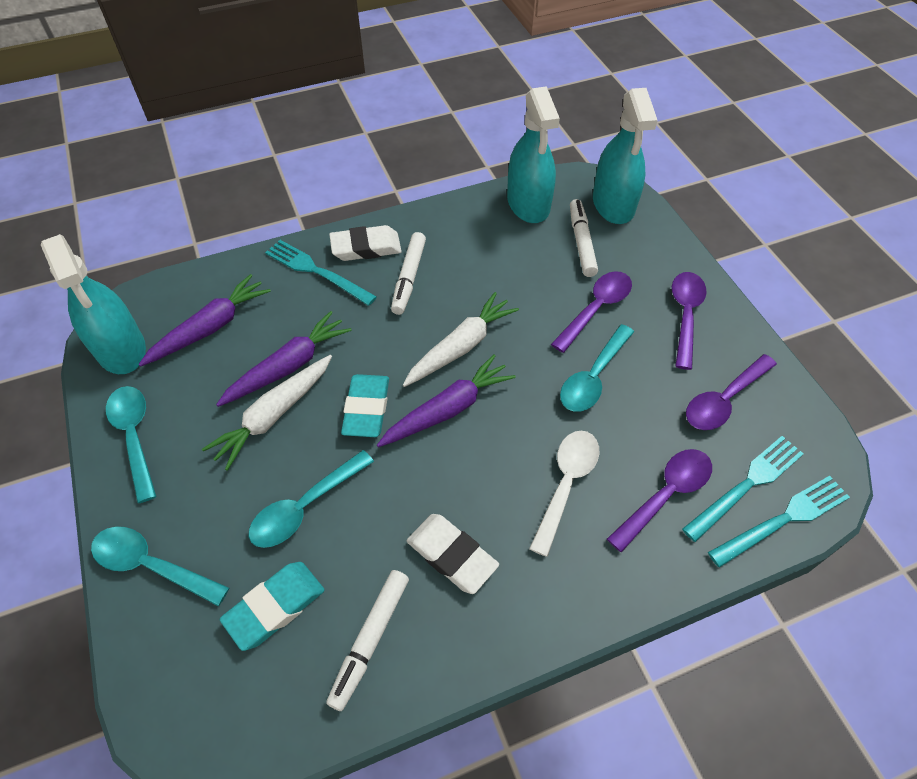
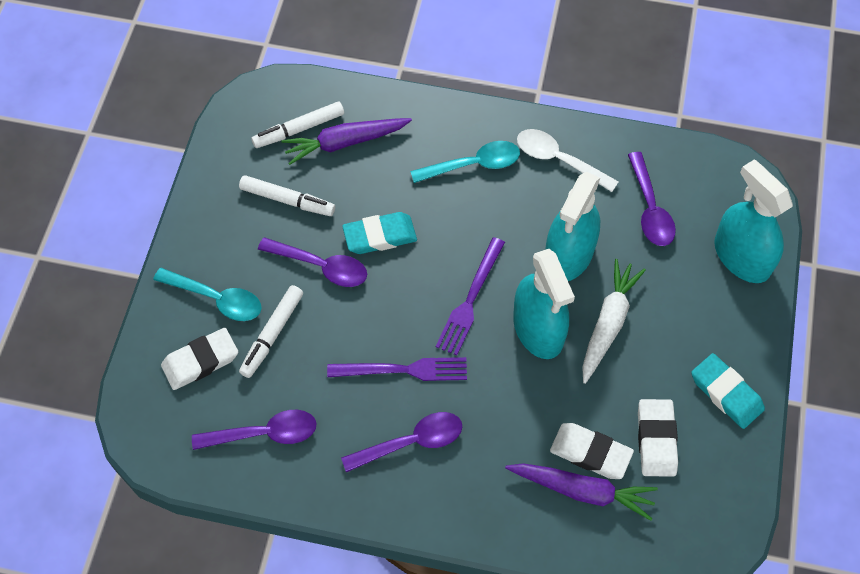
purple carrot: 3 -> 2
purple fork: 0 -> 2
turquoise fork: 3 -> 0
turquoise spoon: 4 -> 2
white carrot: 2 -> 1
white eraser: 2 -> 3

